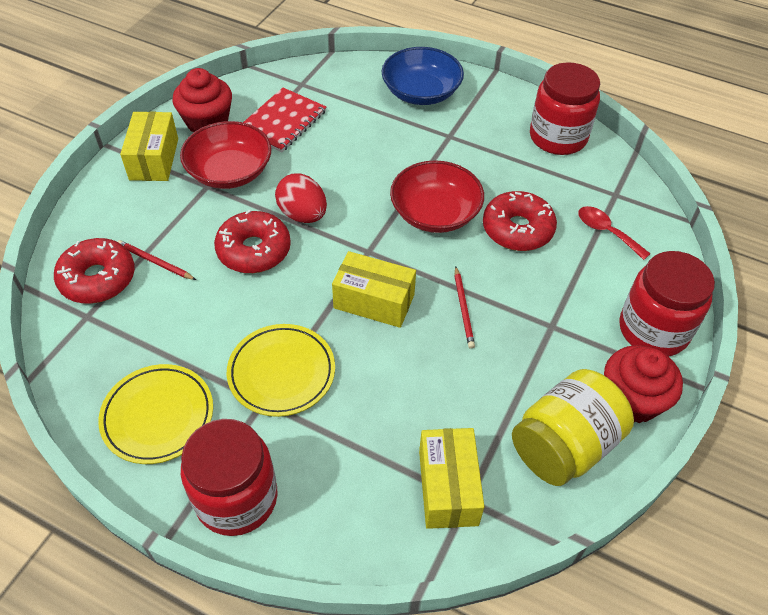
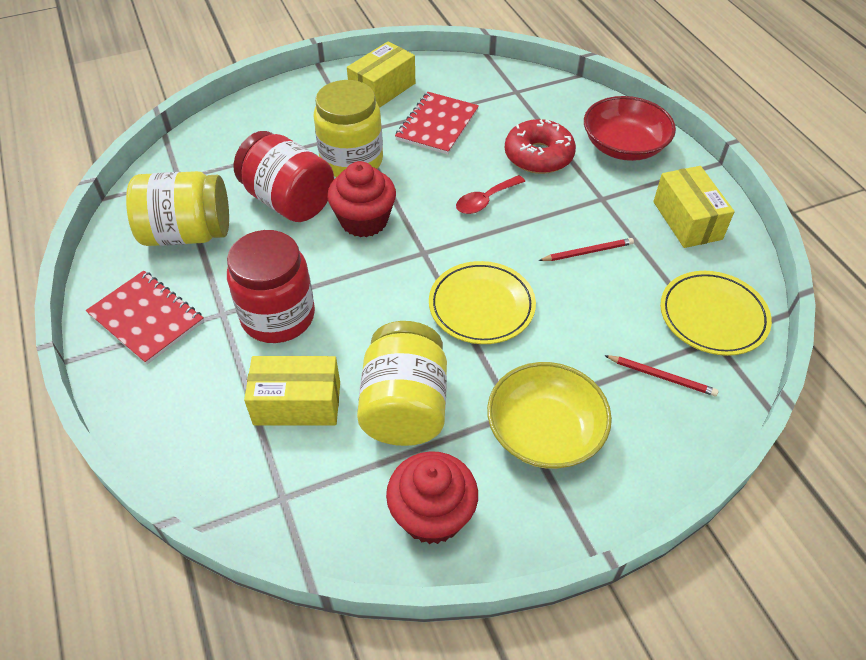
blue bowl: 1 -> 0
red bowl: 2 -> 1
red donut: 3 -> 1
red egg: 1 -> 0
red jar: 3 -> 2
red notebook: 1 -> 2
yellow bowl: 0 -> 1
yellow jar: 1 -> 3

